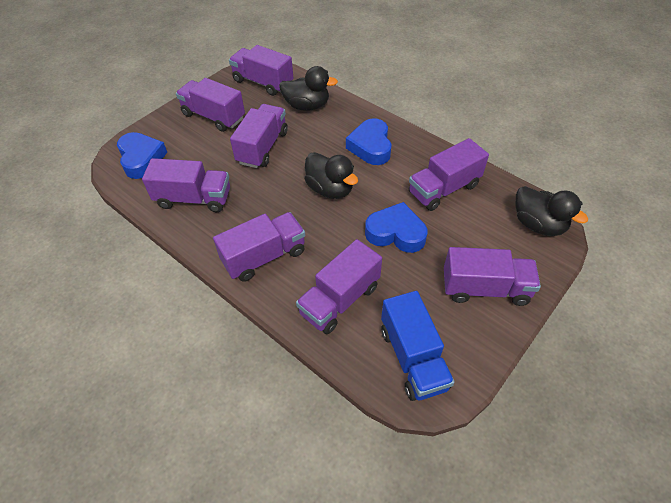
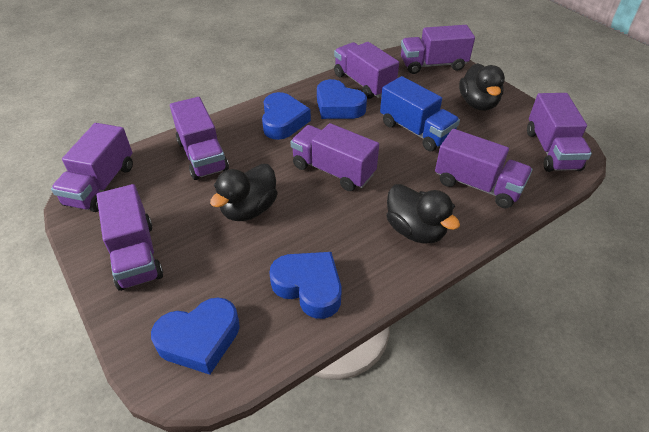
blue heart: 3 -> 4

